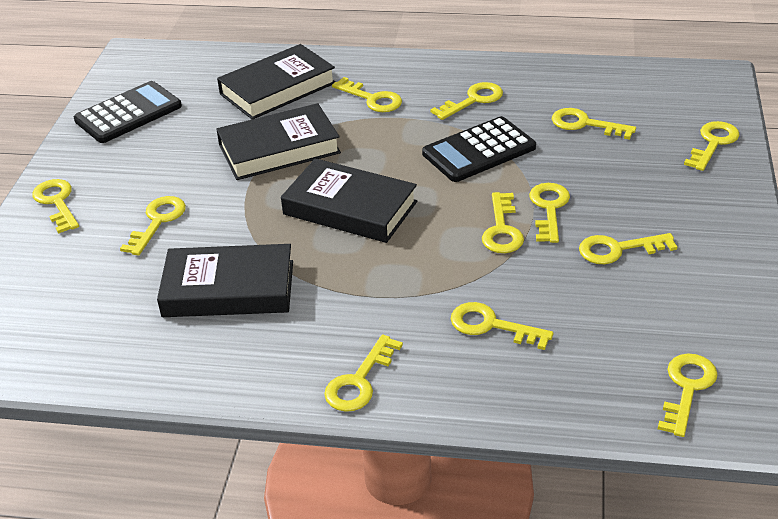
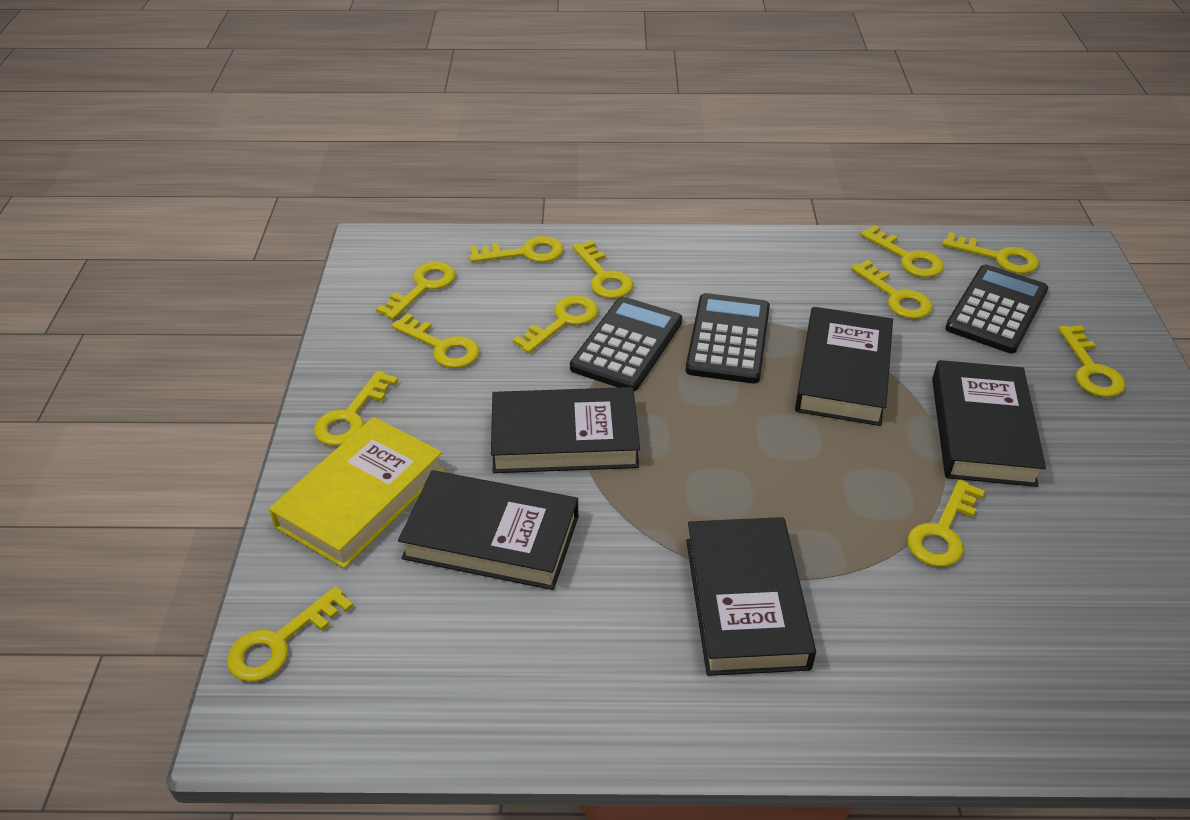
black book: 4 -> 5
black calculator: 2 -> 3
yellow book: 0 -> 1

